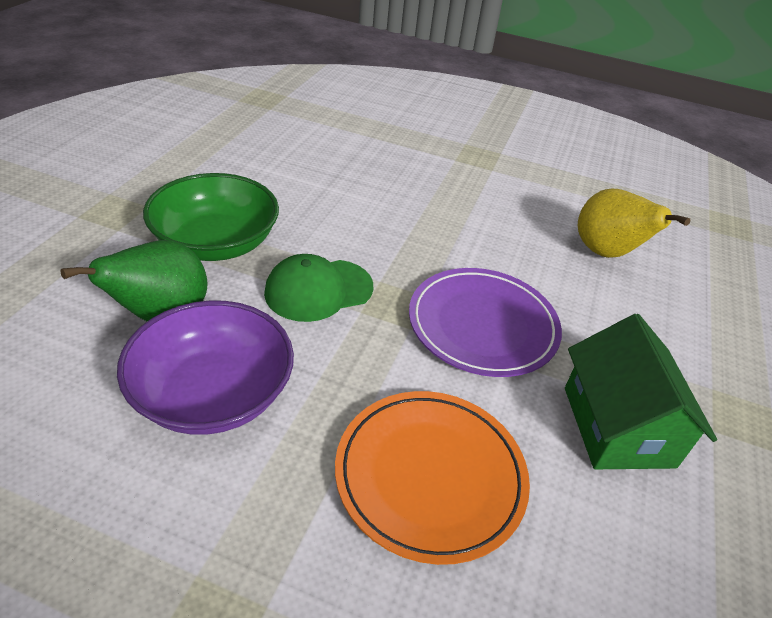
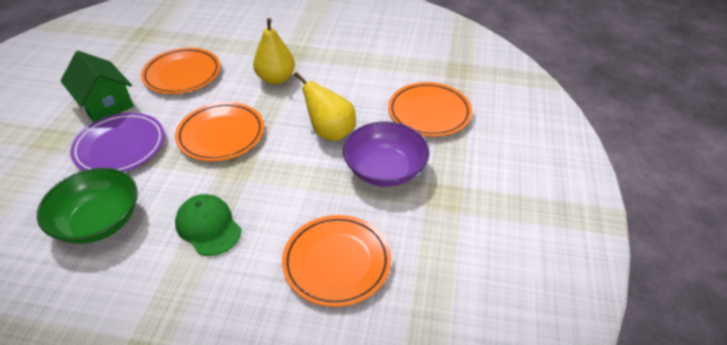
green pear: 1 -> 0
orange plate: 1 -> 4
yellow pear: 1 -> 2

